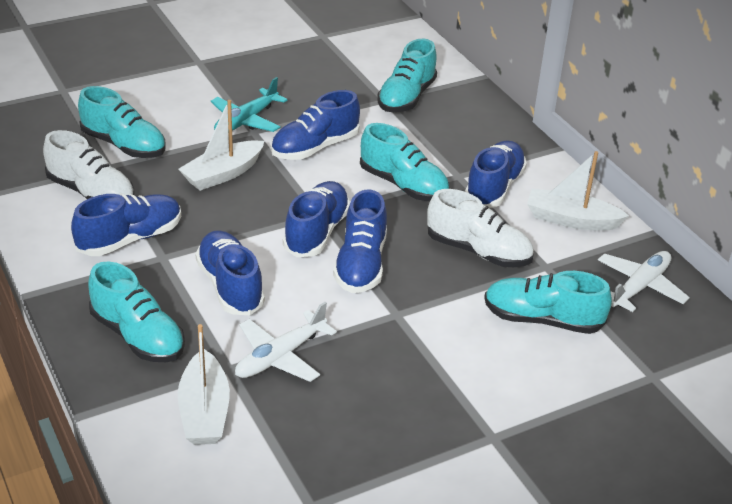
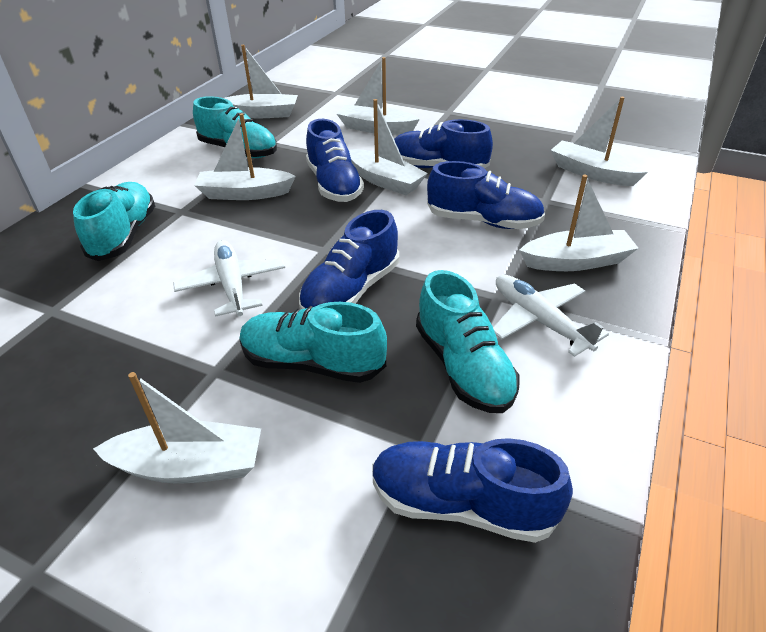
blue shoe: 6 -> 5
turquoise plane: 1 -> 0
turquoise shoe: 5 -> 4
white boat: 3 -> 7
white shoe: 2 -> 0

